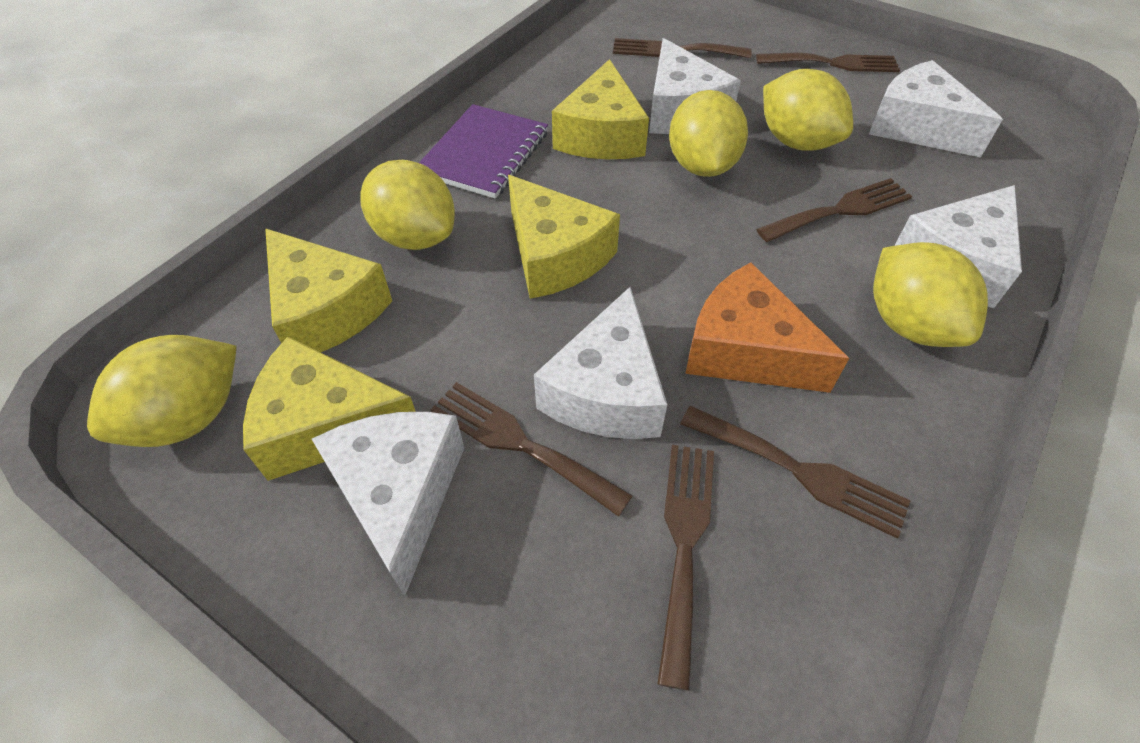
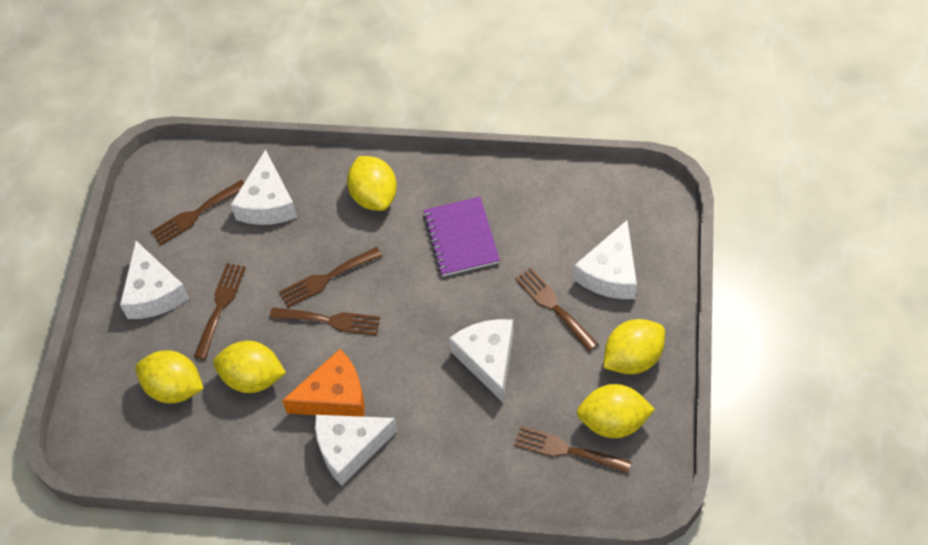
yellow cheese: 4 -> 0

